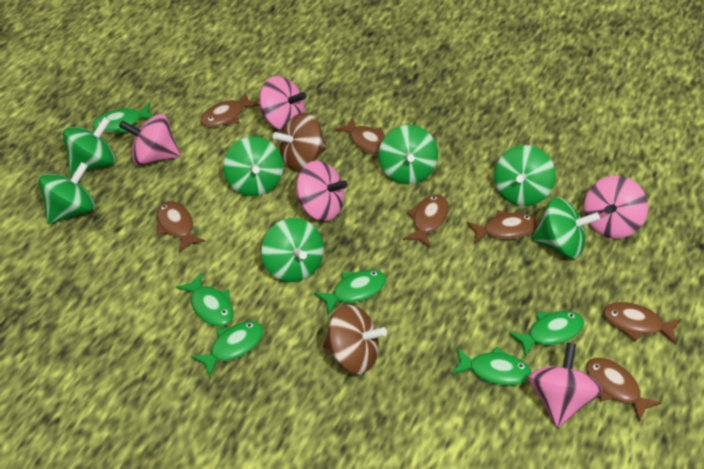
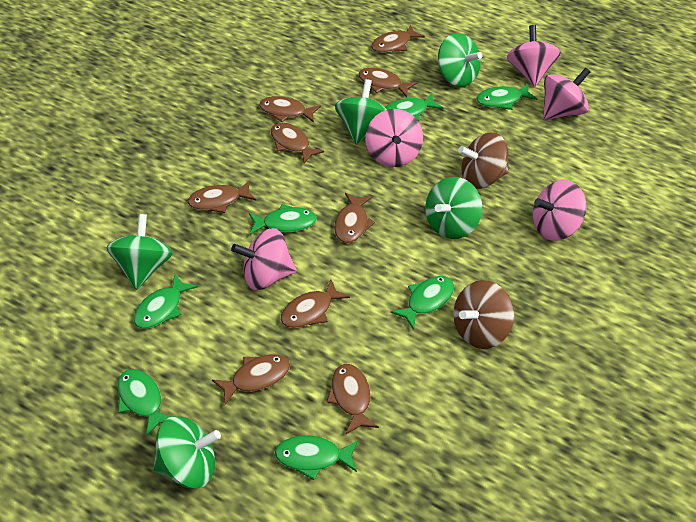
brown fish: 7 -> 9
green fish: 6 -> 7
green spinning top: 7 -> 5

